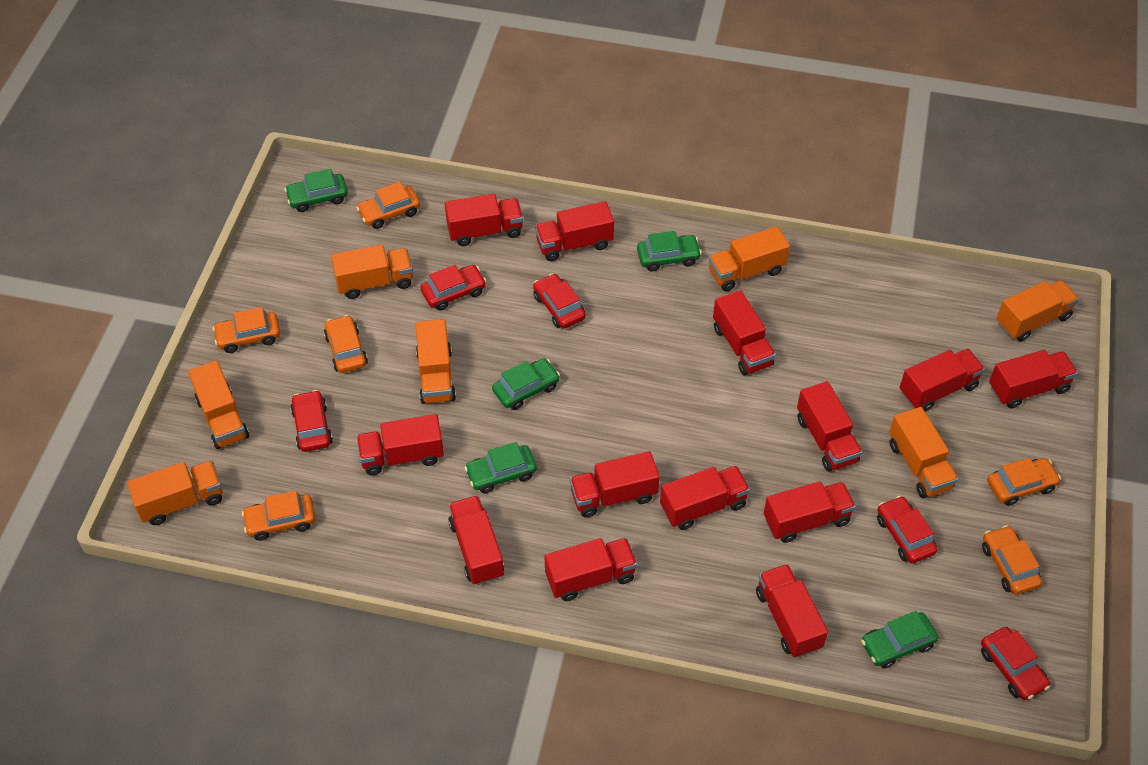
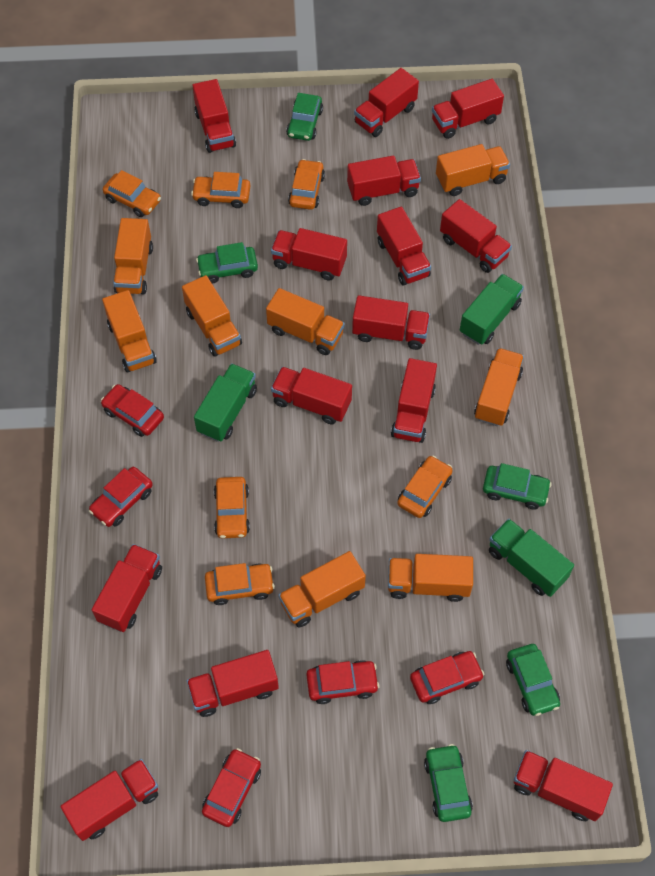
green truck: 0 -> 3
orange truck: 7 -> 8
red truck: 13 -> 14

